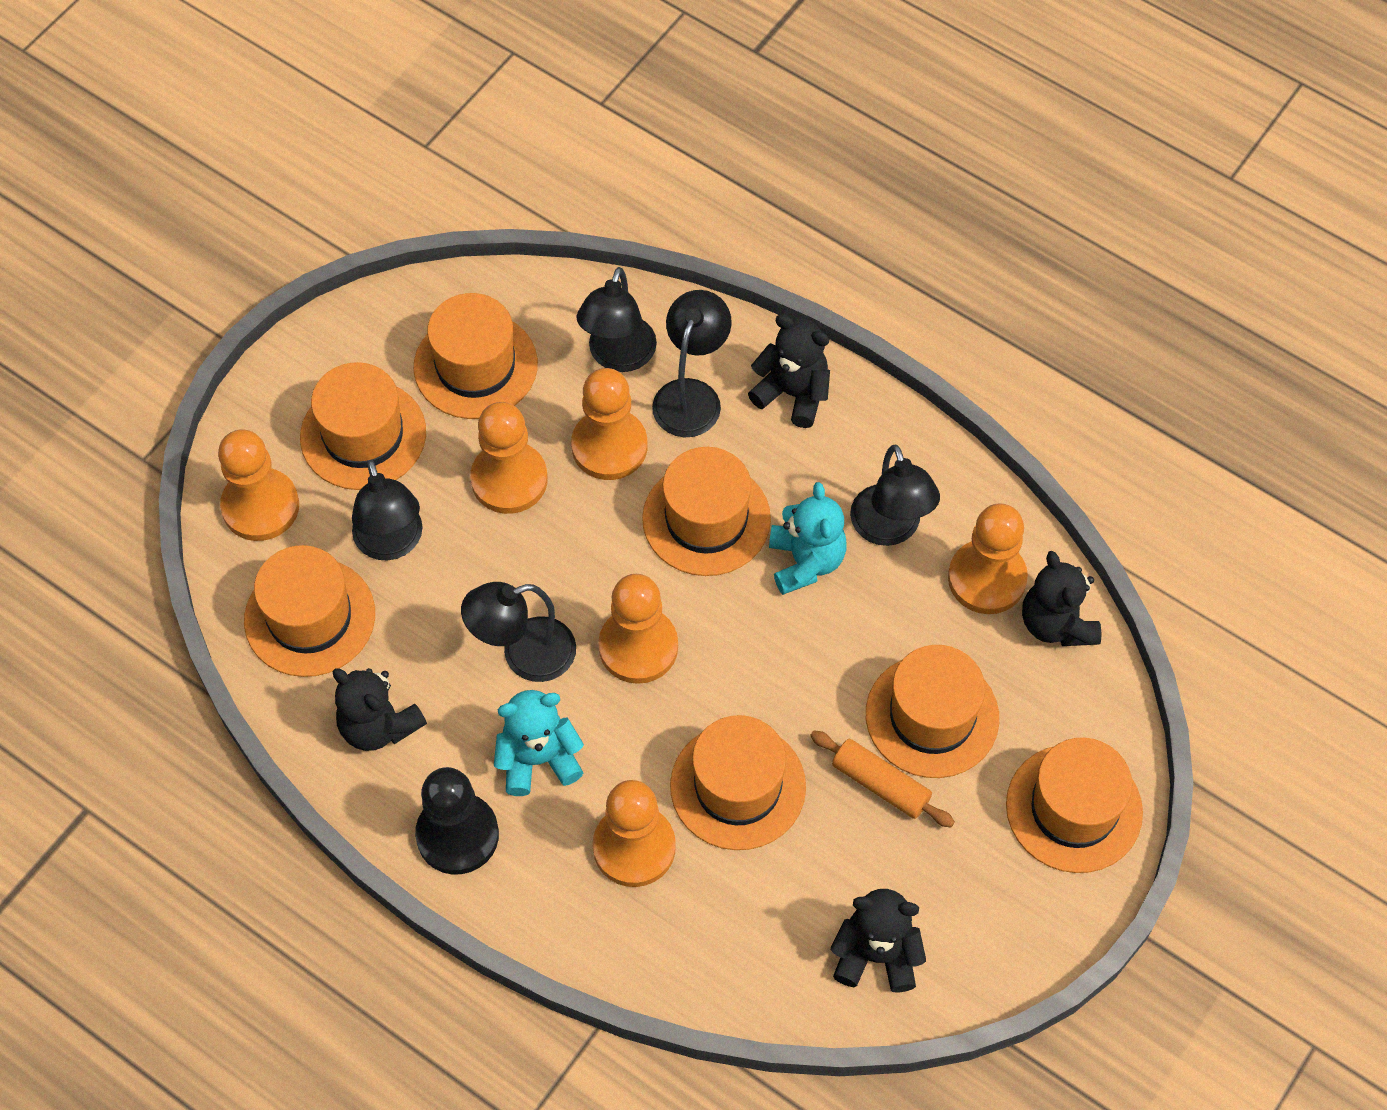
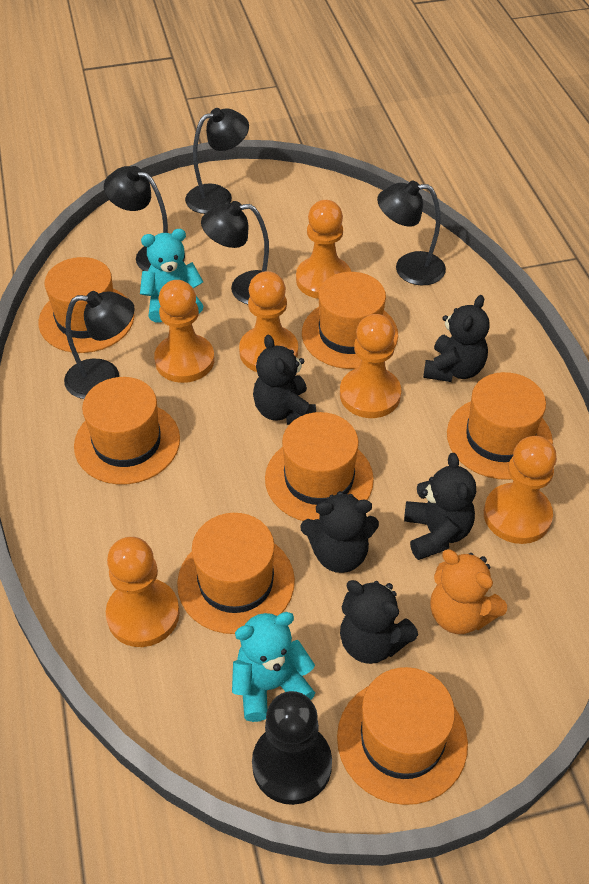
black teddy bear: 4 -> 5
orange rolling pin: 1 -> 0
orange teddy bear: 0 -> 1

